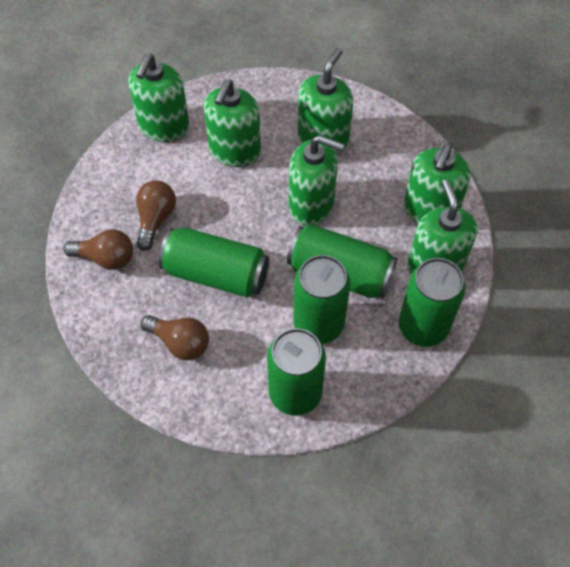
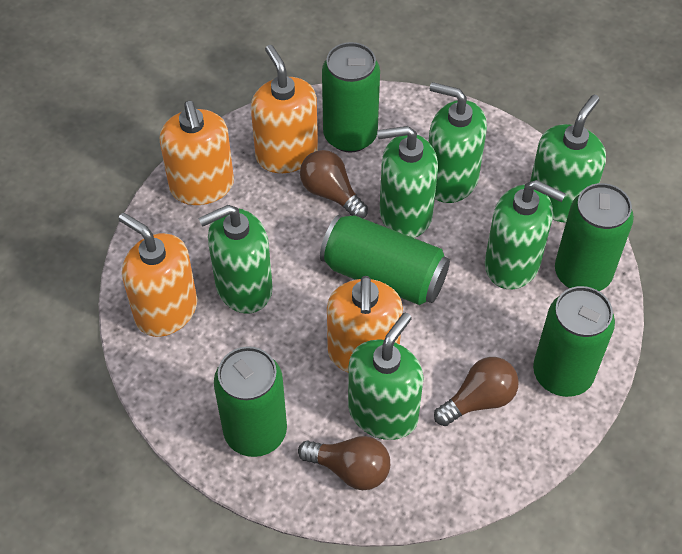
orange soap dispenser: 0 -> 4

